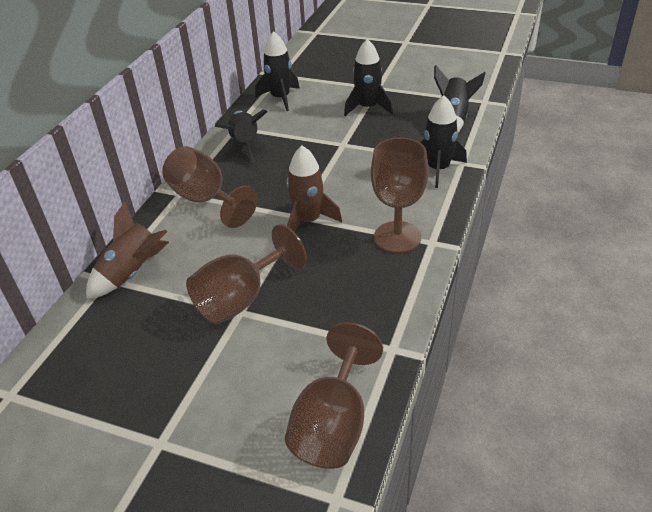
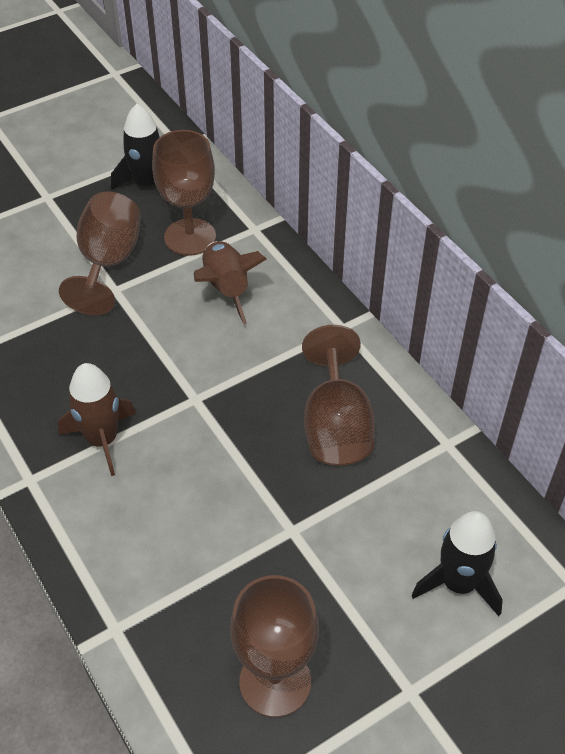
black rocket: 5 -> 2

